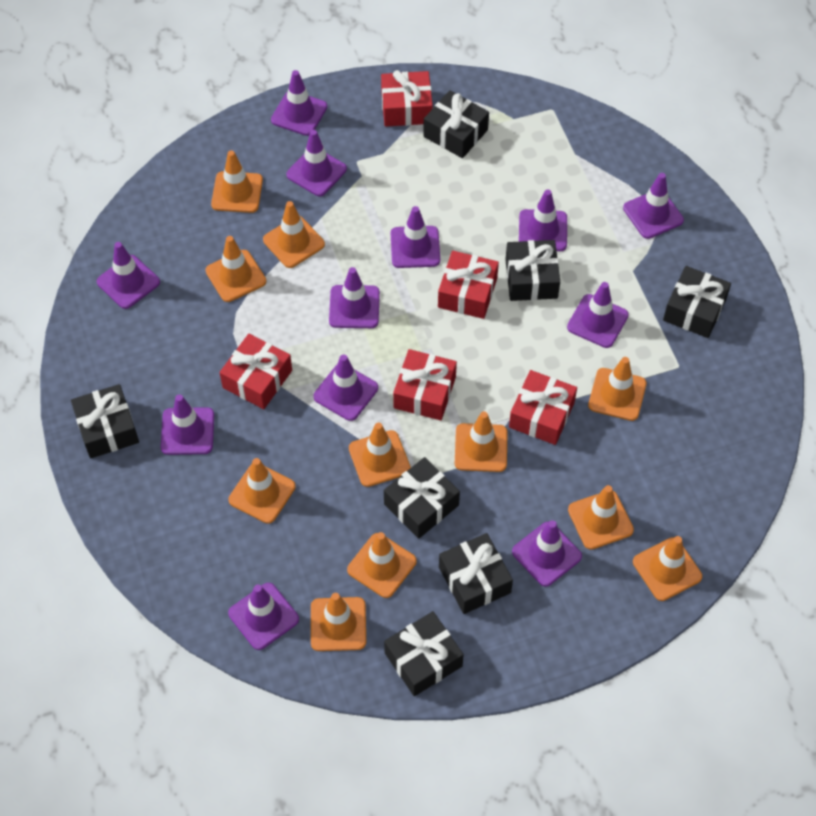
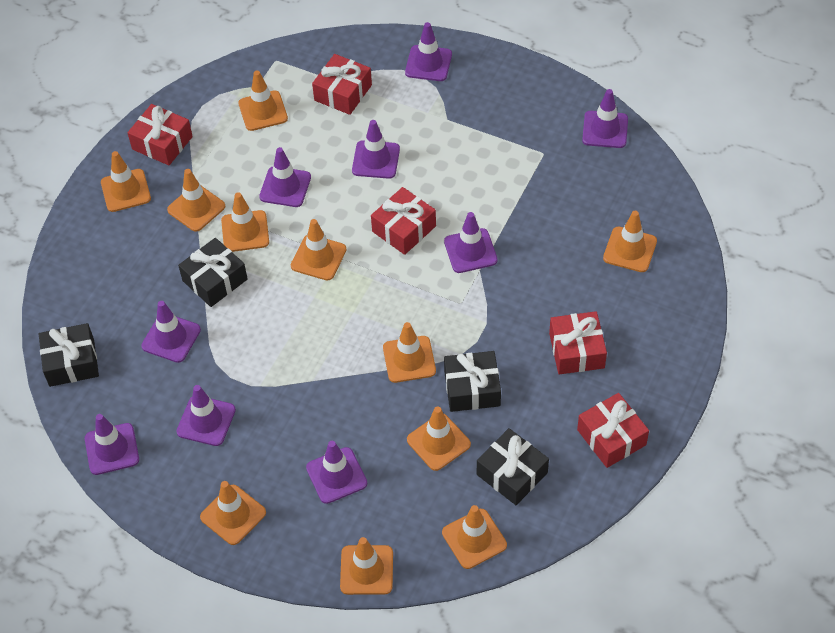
black gift: 7 -> 4
purple traffic cone: 12 -> 9

